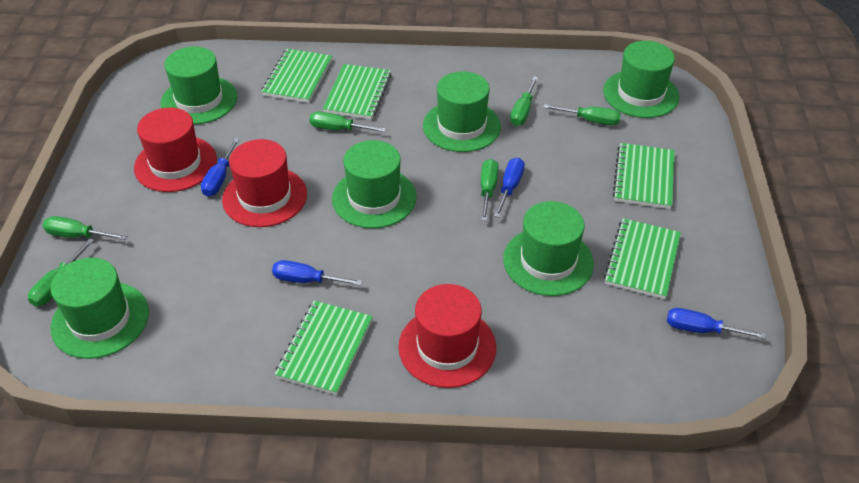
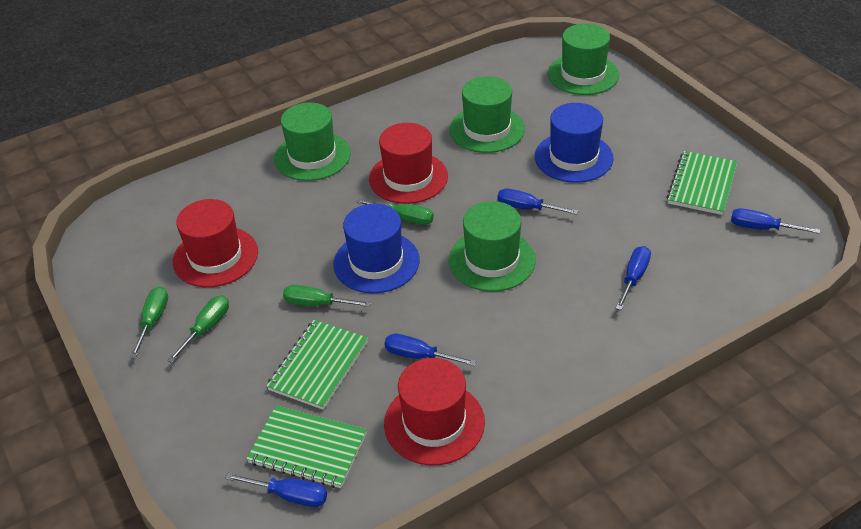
blue hat: 0 -> 2
blue screwdriver: 4 -> 5
green hat: 6 -> 4
green notebook: 5 -> 3
green screwdriver: 6 -> 4

